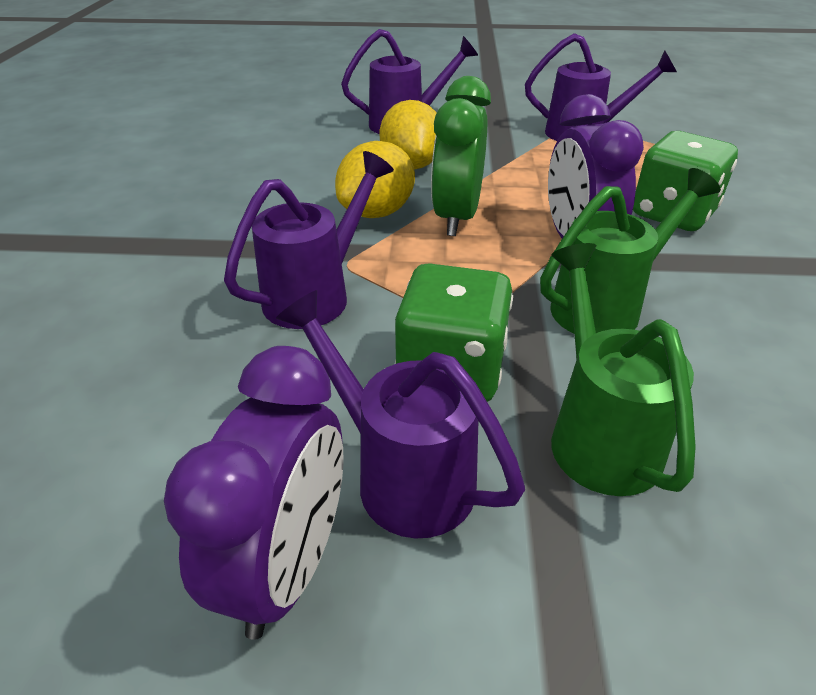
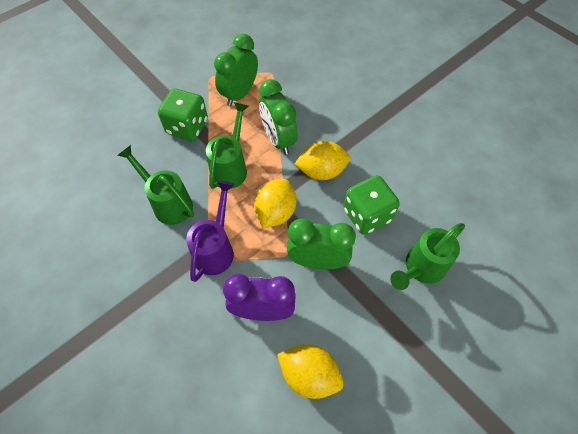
green clock: 1 -> 3
green watering can: 2 -> 3
purple clock: 2 -> 1
purple watering can: 4 -> 1
yellow lemon: 2 -> 3

